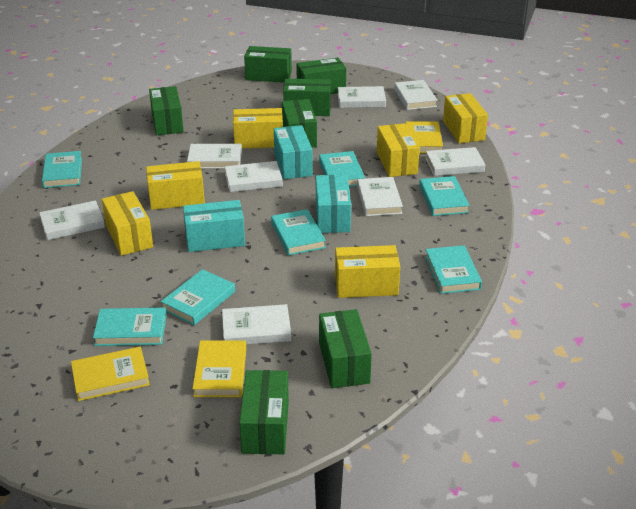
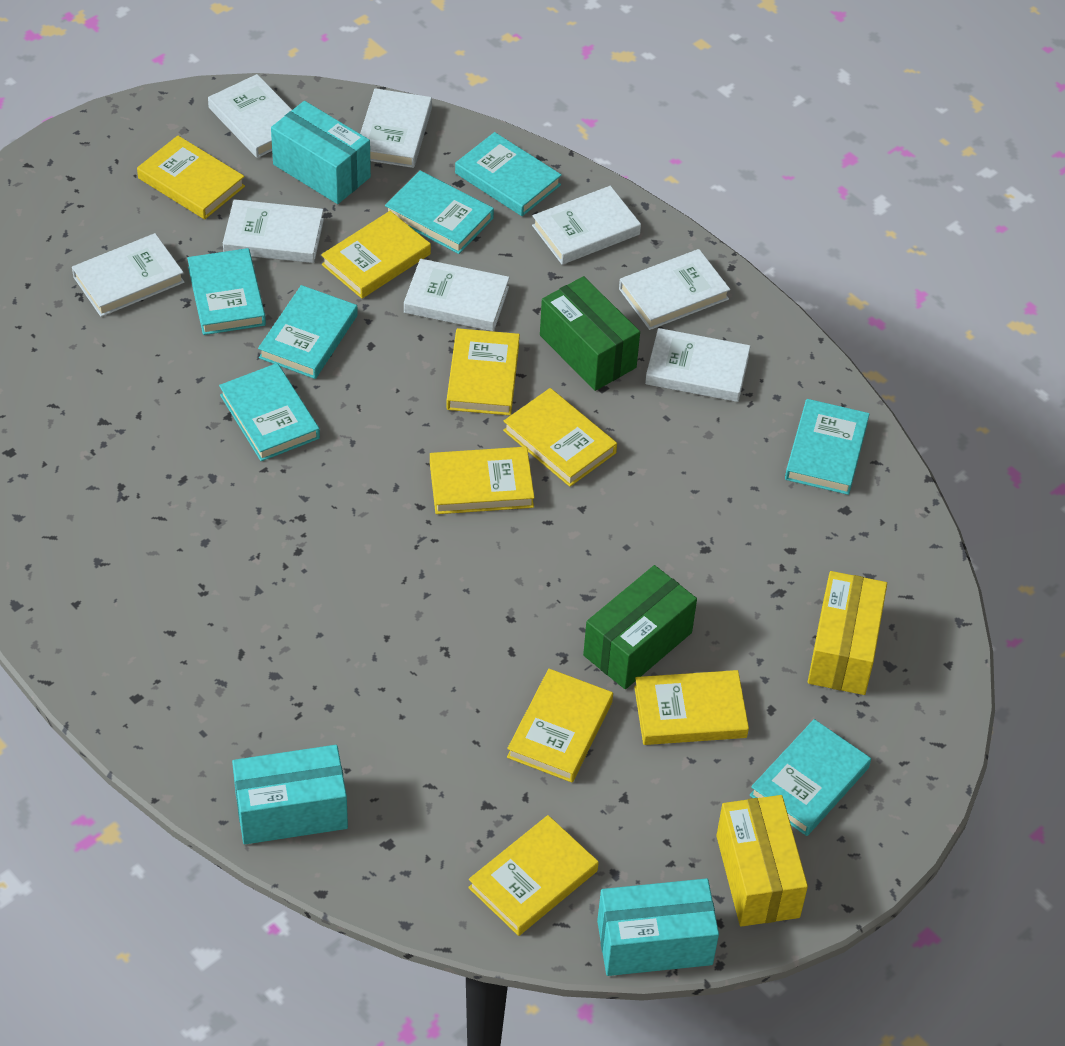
green box: 7 -> 2
yellow book: 3 -> 8
yellow box: 6 -> 2

